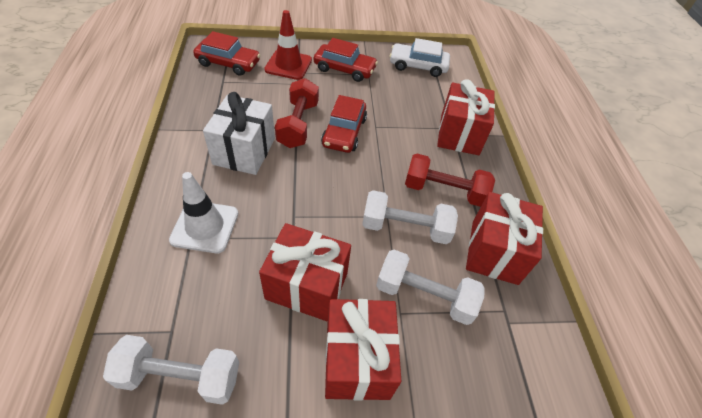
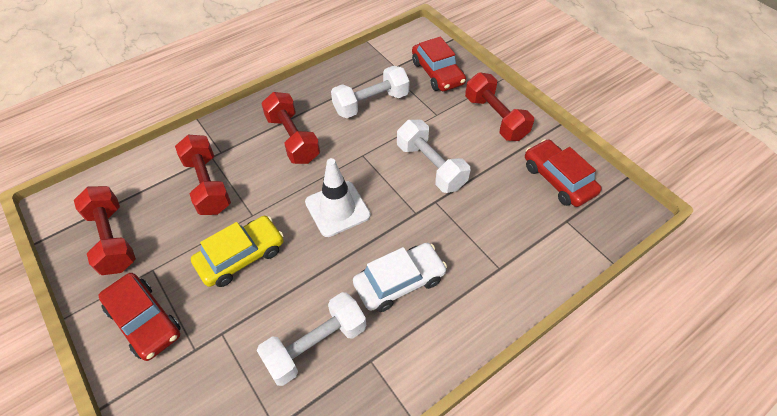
red dumbbell: 2 -> 4
red gift: 4 -> 0
red traffic cone: 1 -> 0
white gift: 1 -> 0
yellow car: 0 -> 1

